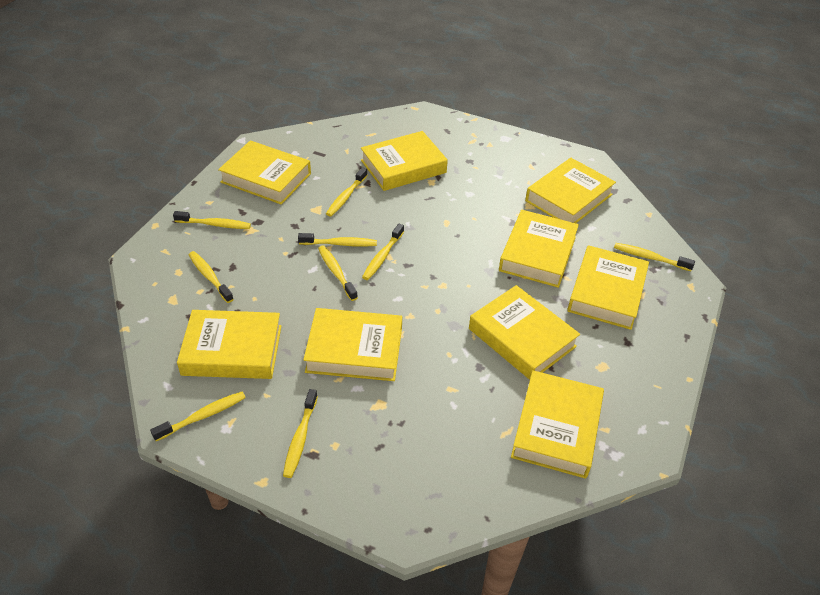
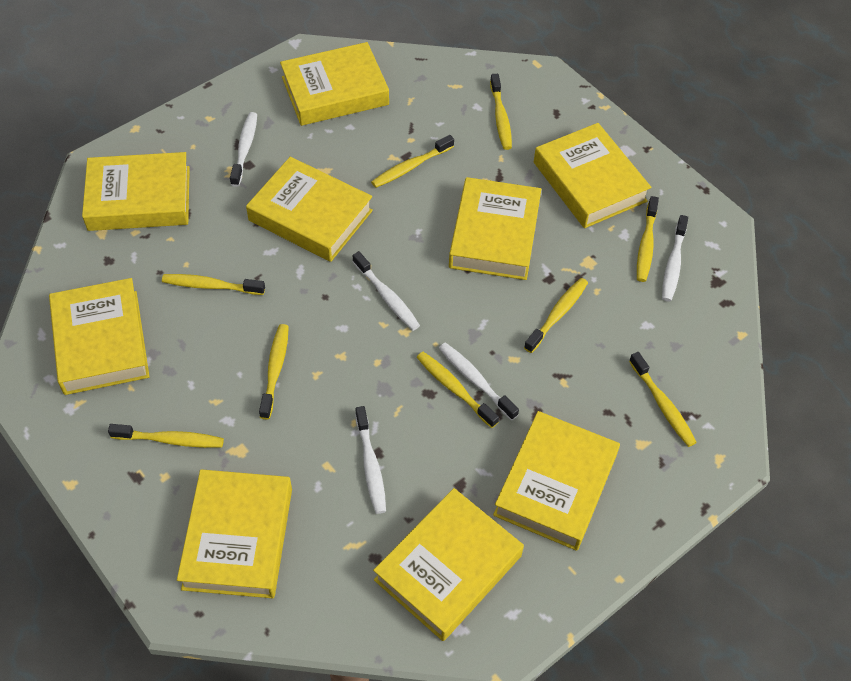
white toothbrush: 0 -> 5

